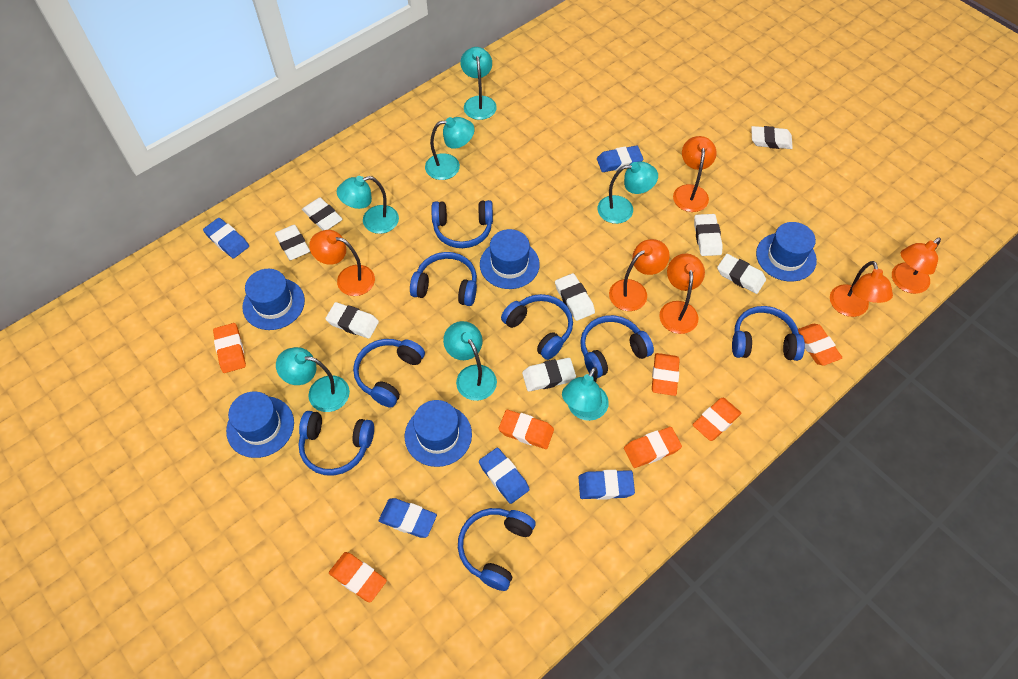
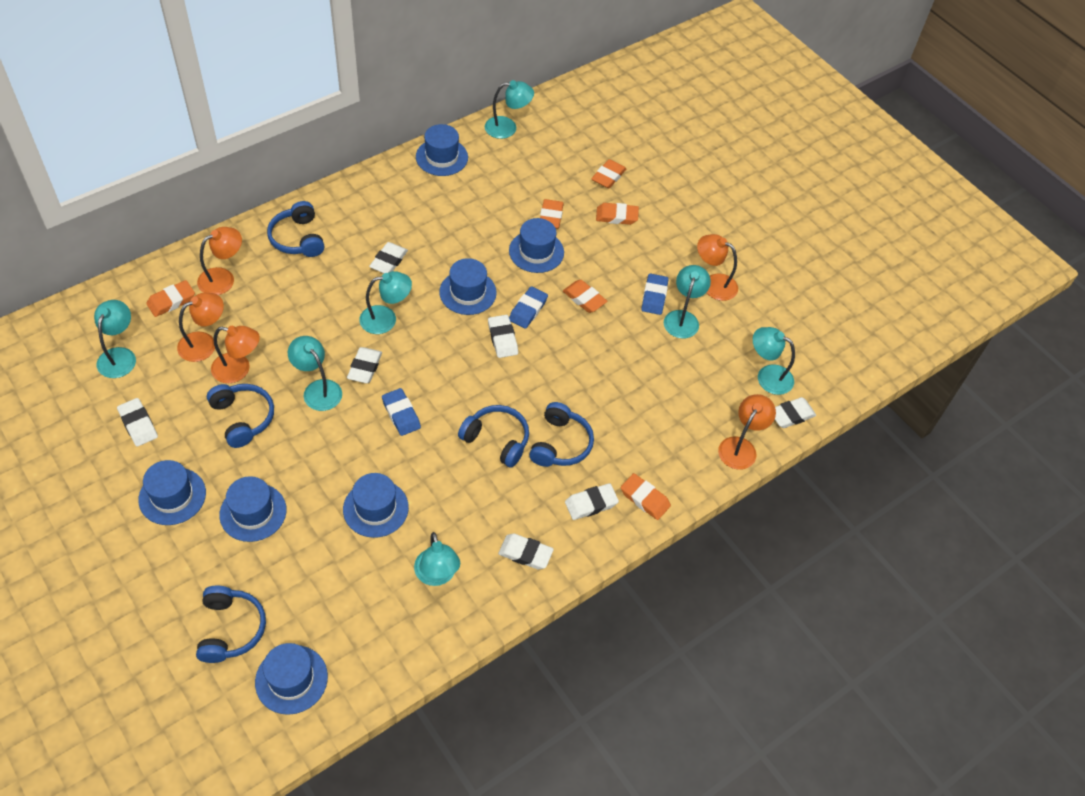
blue eraser: 5 -> 3
blue hat: 5 -> 7
blue headphones: 8 -> 5
orange eraser: 7 -> 6
orange lamp: 6 -> 5
white eraser: 8 -> 7

